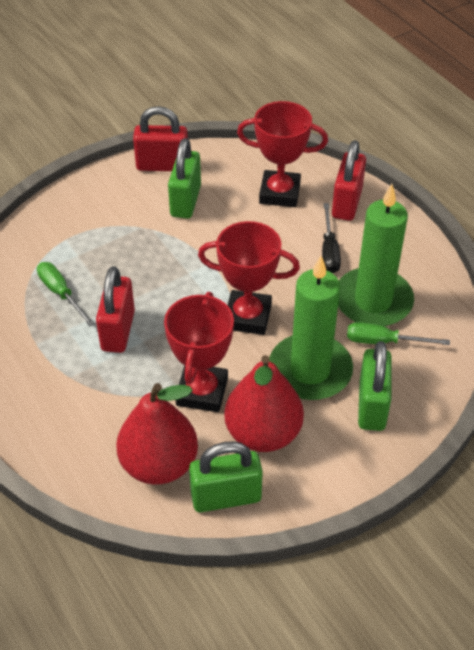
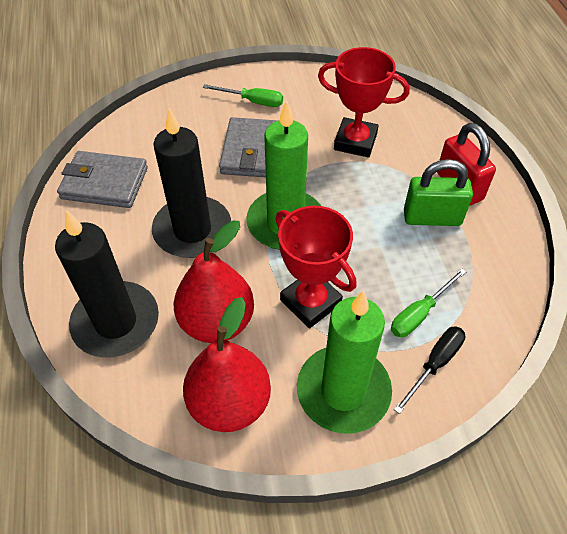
black candle: 0 -> 2
green padlock: 3 -> 1
grey wallet: 0 -> 2
red padlock: 3 -> 1
red trophy: 3 -> 2

